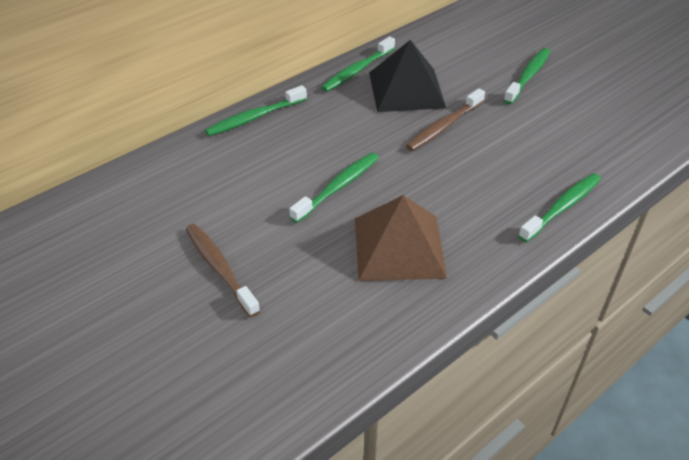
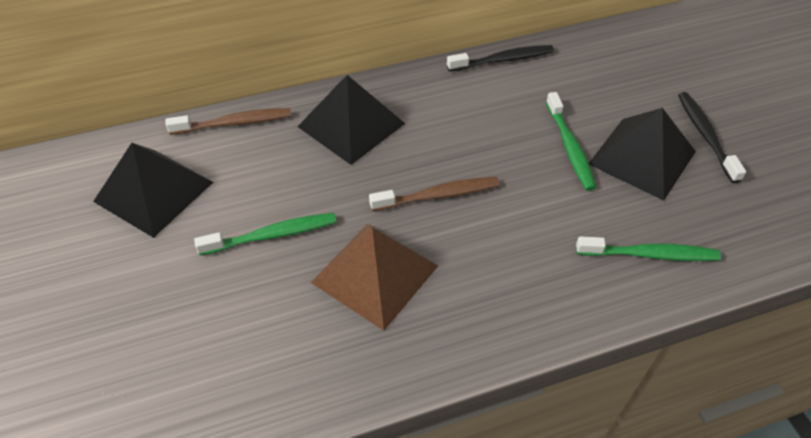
black pyramid: 1 -> 3
black toothbrush: 0 -> 2
green toothbrush: 5 -> 3

